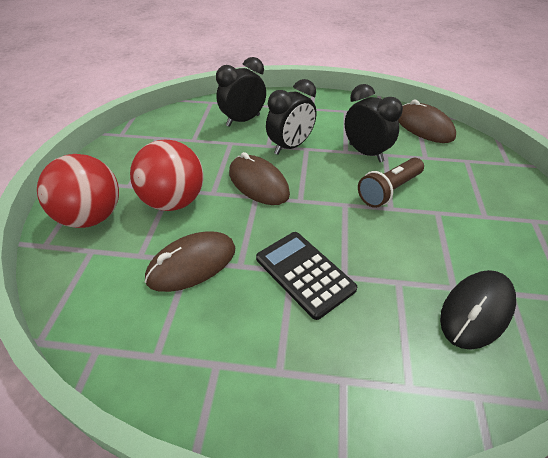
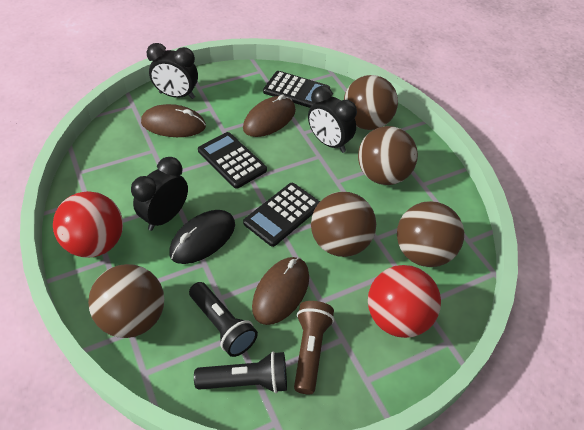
black calculator: 1 -> 3
black flashlight: 0 -> 2
brown ball: 0 -> 5

